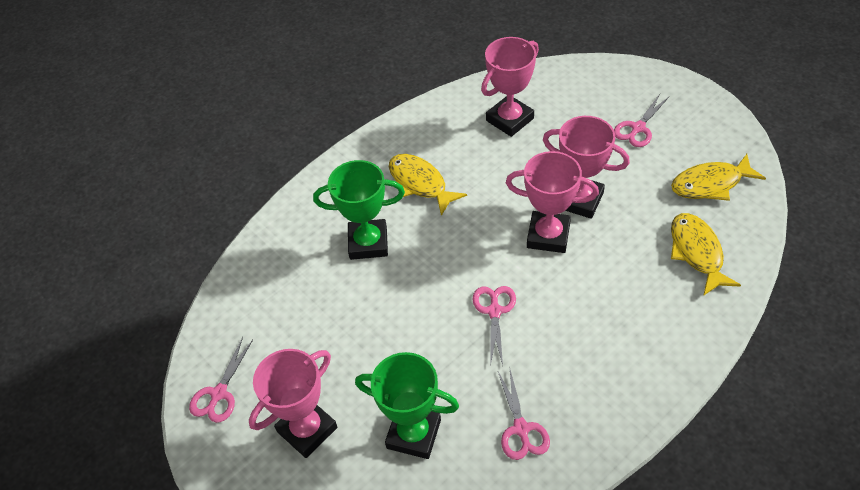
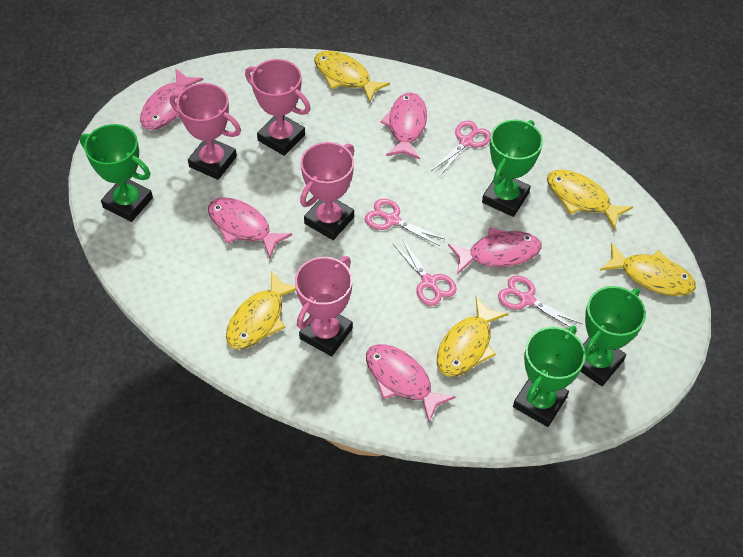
green trophy: 2 -> 4
pink fish: 0 -> 5
yellow fish: 3 -> 5

